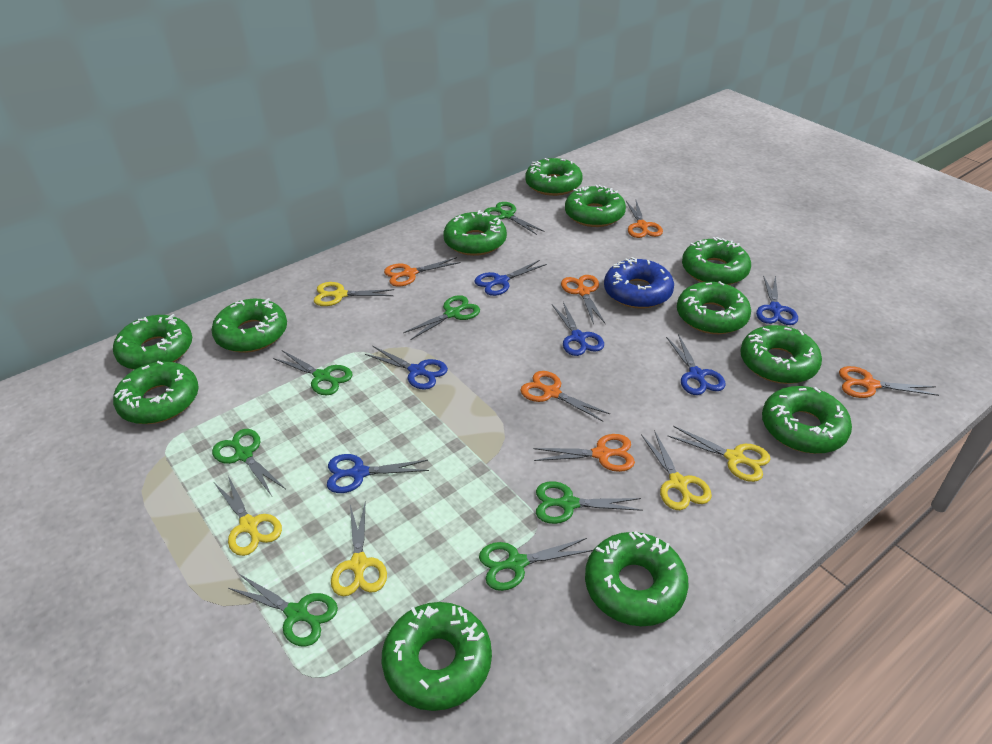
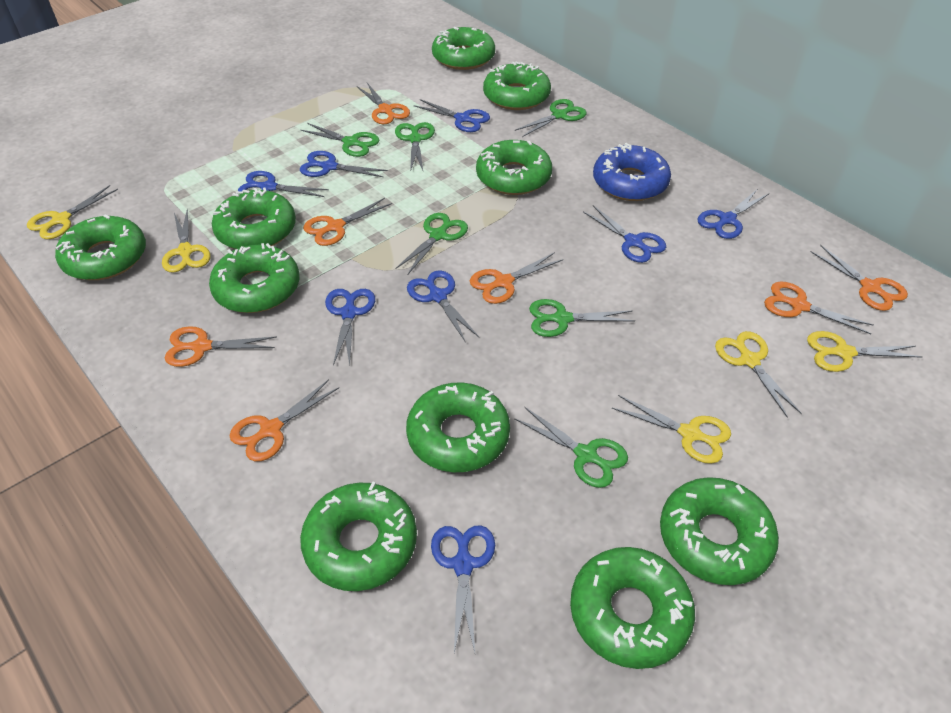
blue scissors: 6 -> 8
green donut: 12 -> 10
green scissors: 7 -> 6
orange scissors: 6 -> 7

